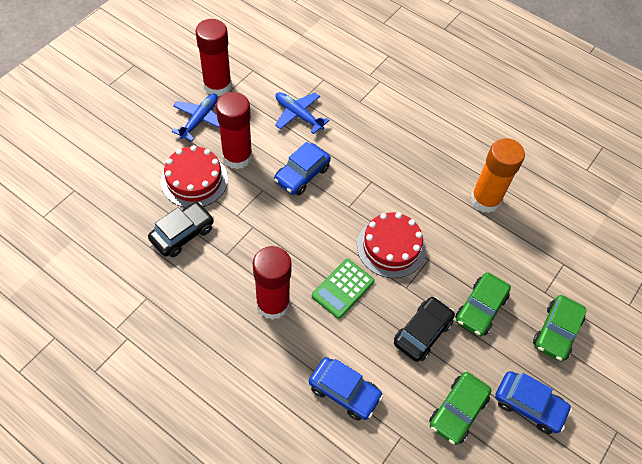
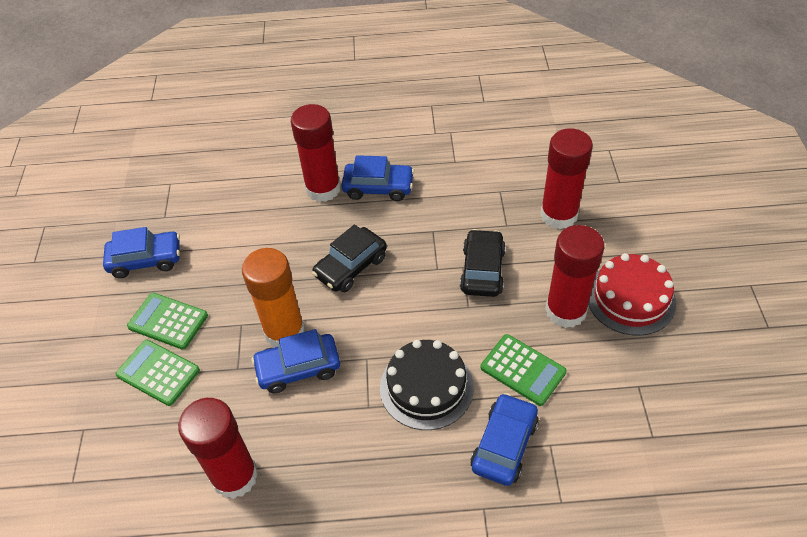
black cake: 0 -> 1
blue car: 3 -> 4
blue plane: 2 -> 0
green calculator: 1 -> 3
green car: 3 -> 0
red cake: 2 -> 1
red glue stick: 3 -> 4

